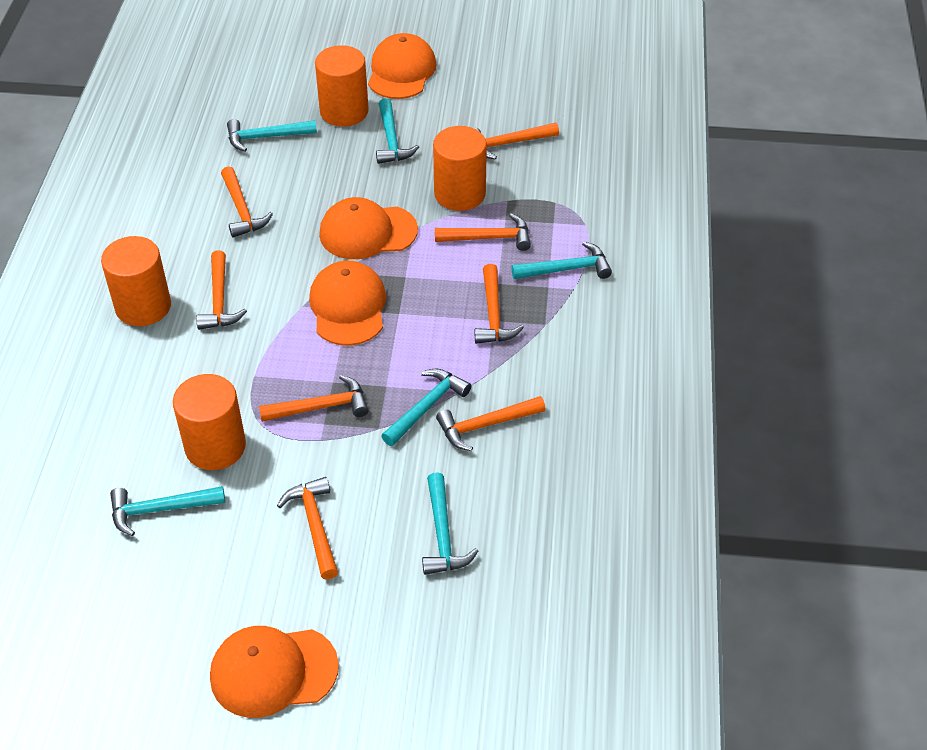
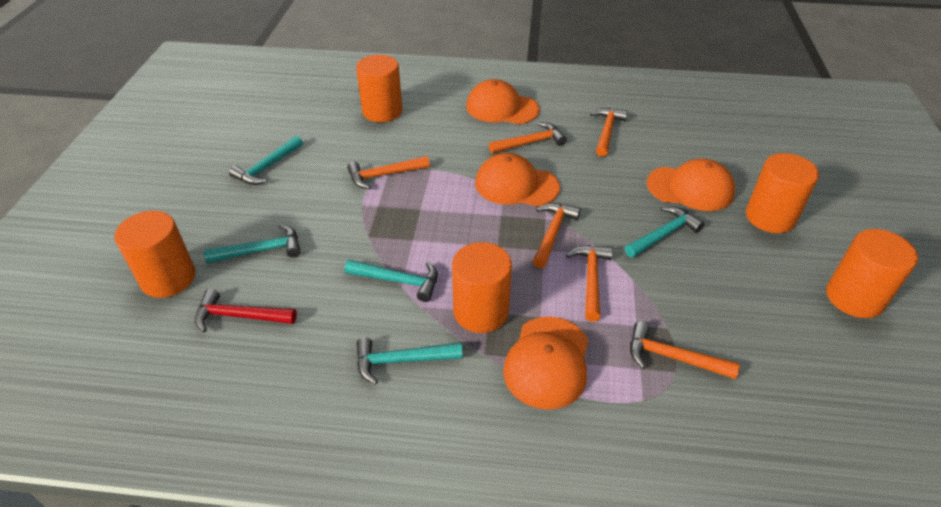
orange cylinder: 4 -> 5
orange hammer: 8 -> 6
red hammer: 0 -> 1
turquoise hammer: 6 -> 5

